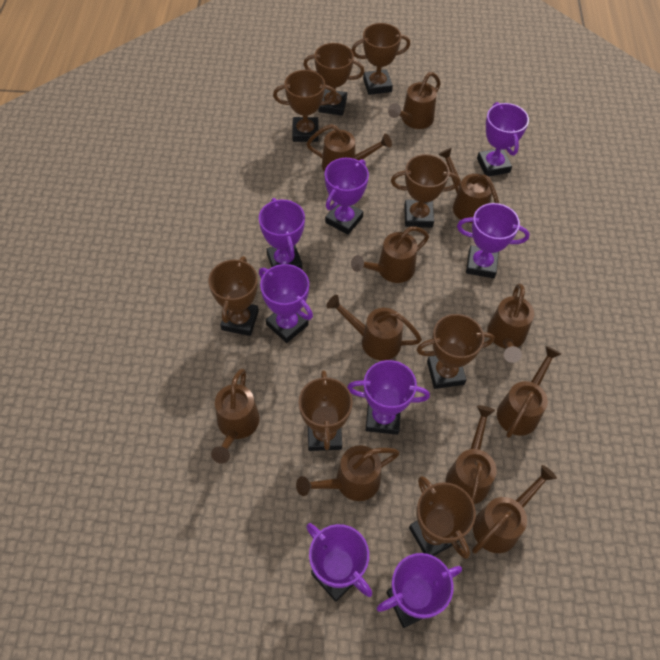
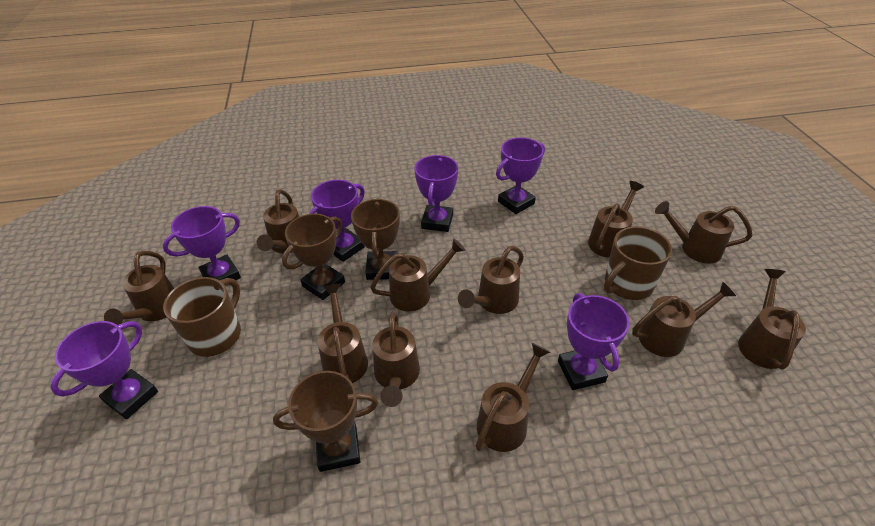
brown mug: 0 -> 2
brown trophy: 8 -> 3
purple trophy: 8 -> 6

